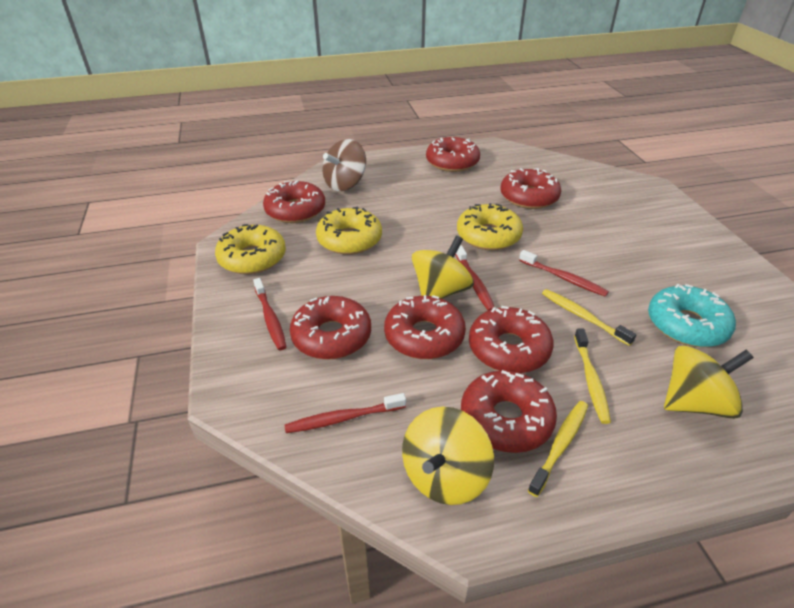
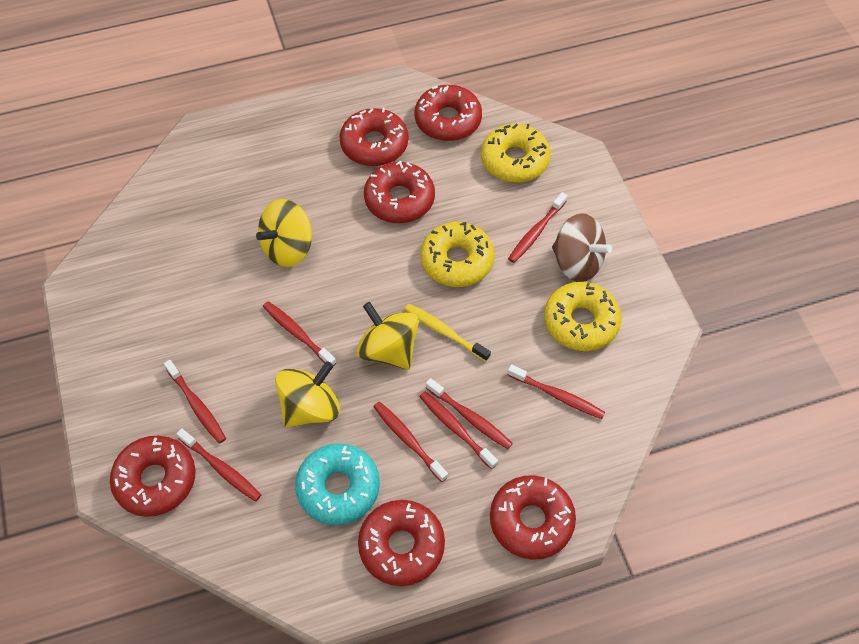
red donut: 7 -> 6
red toothbrush: 4 -> 8
yellow toothbrush: 3 -> 1

